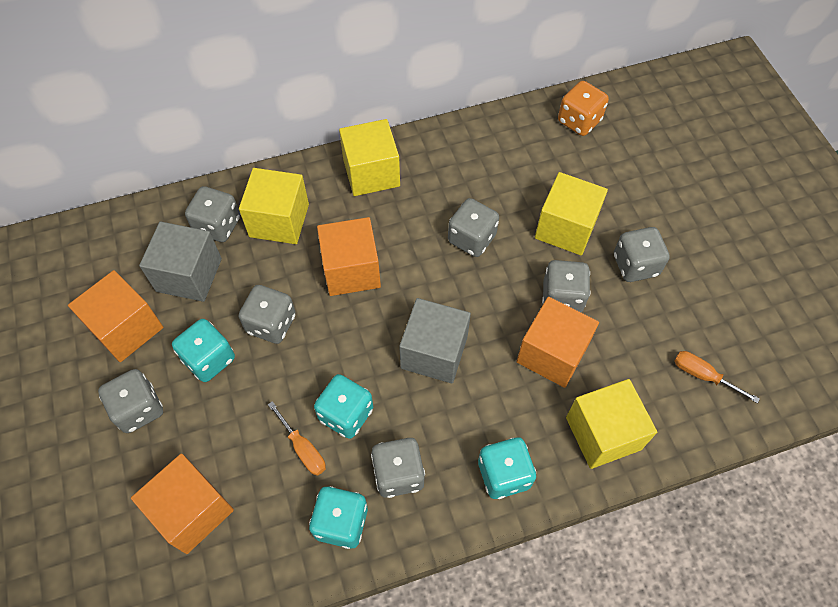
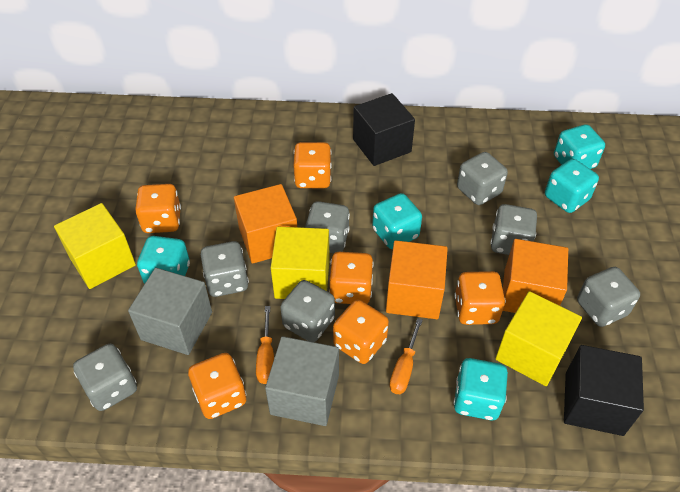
black cube: 0 -> 2
orange cube: 4 -> 3
orange dice: 1 -> 6
turquoise dice: 4 -> 5
yellow cube: 4 -> 3

